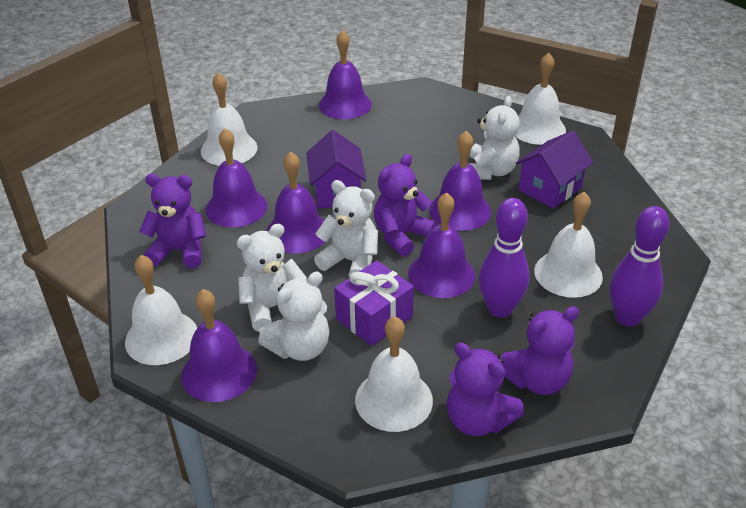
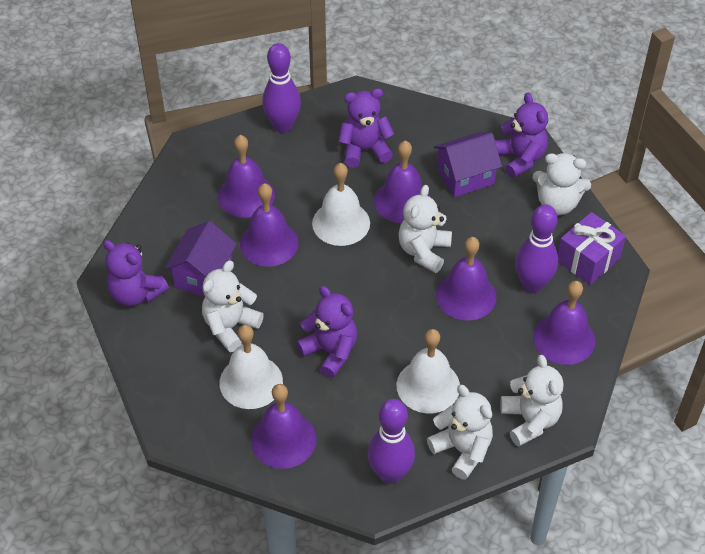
purple bowling pin: 2 -> 3
white bell: 5 -> 3
white teddy bear: 4 -> 5

